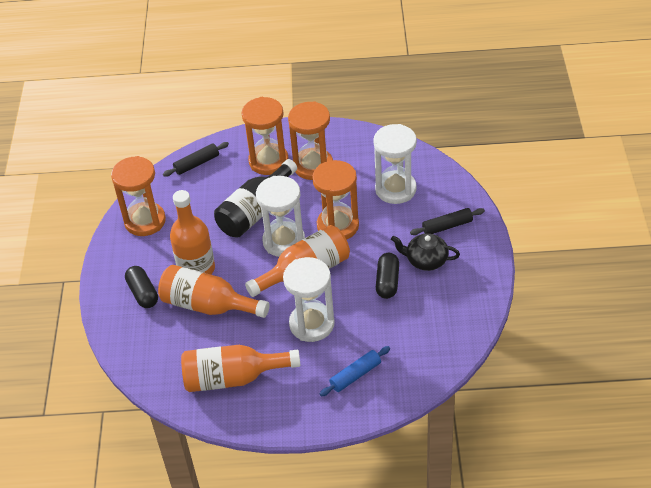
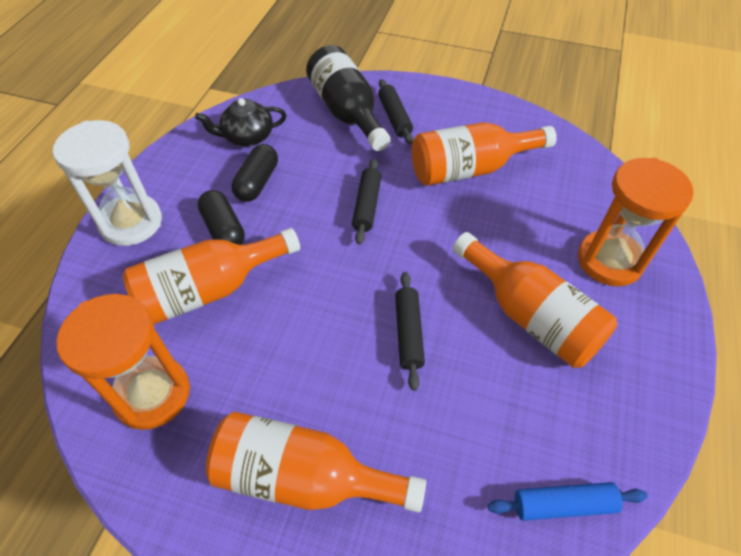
black rolling pin: 2 -> 3
orange hourglass: 4 -> 2
white hourglass: 3 -> 1

